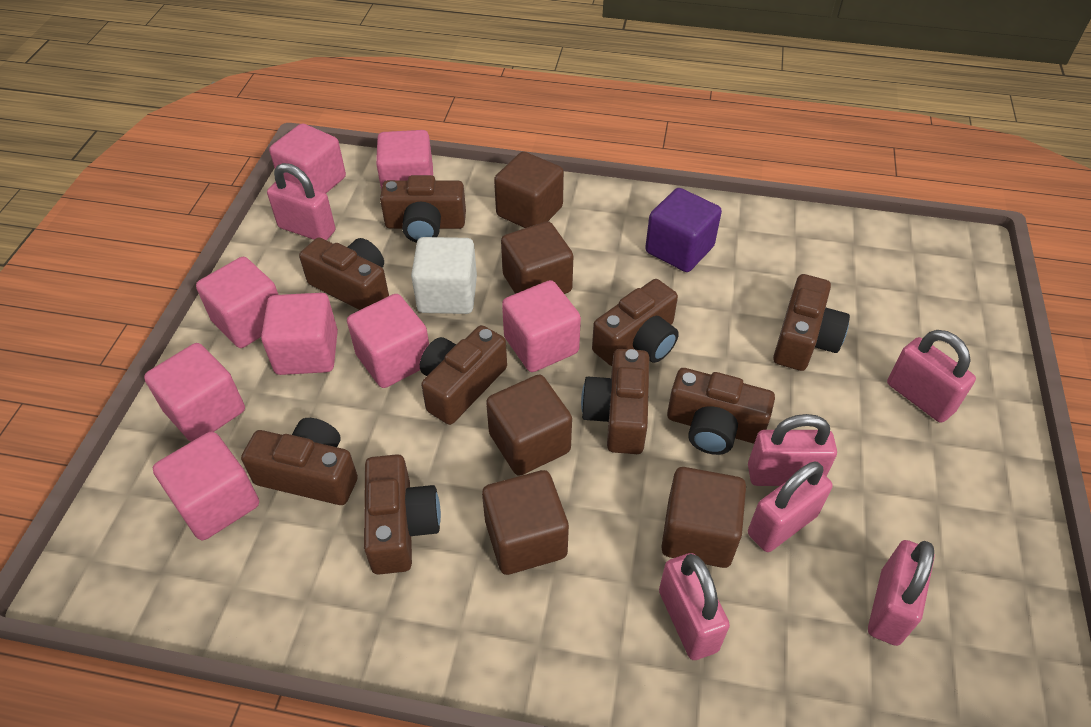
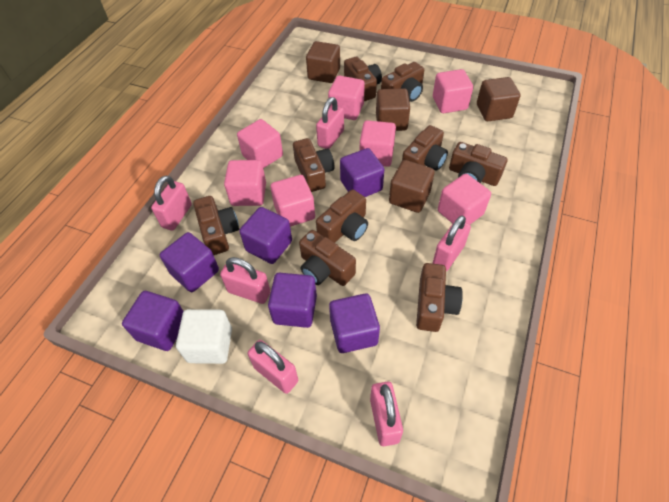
brown cube: 5 -> 4
pink cube: 8 -> 7
purple cube: 1 -> 6

